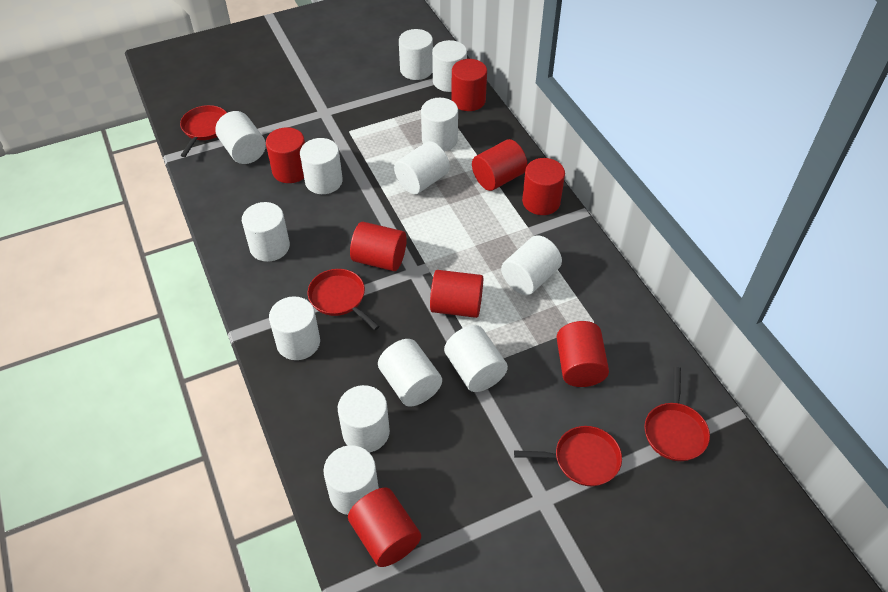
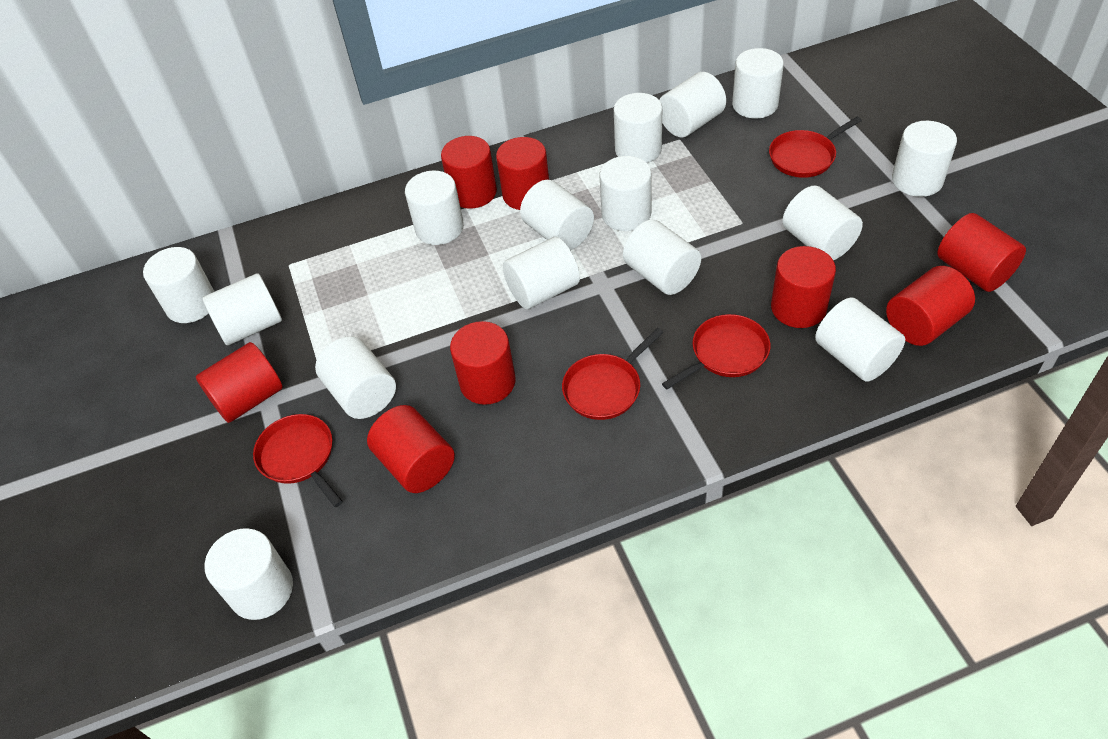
white cylinder: 13 -> 15

